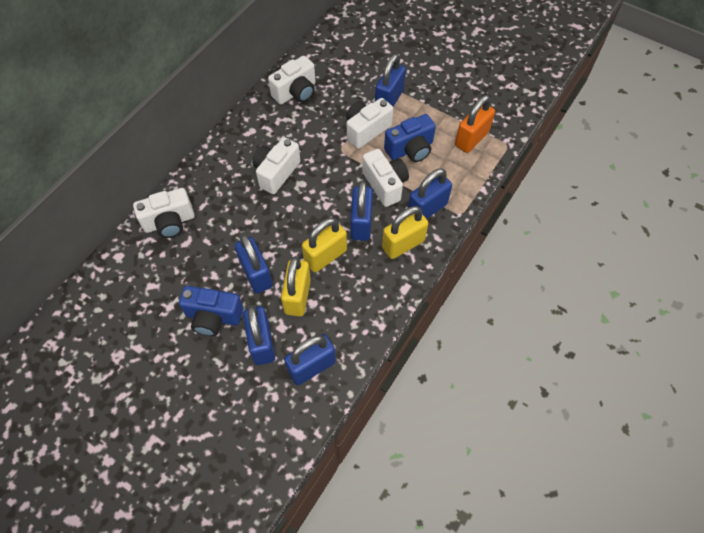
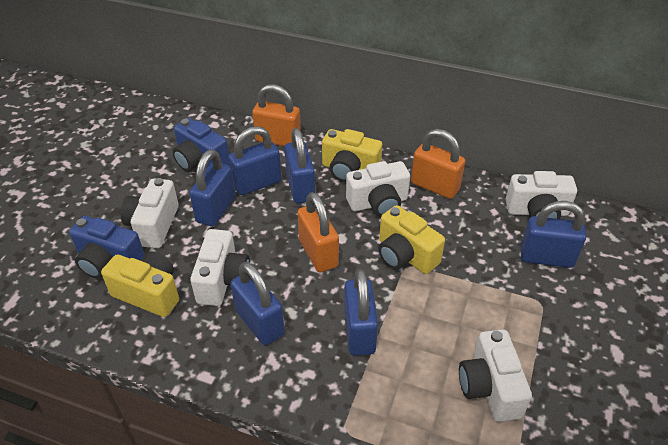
orange padlock: 1 -> 3
yellow camera: 0 -> 3
yellow padlock: 3 -> 0

